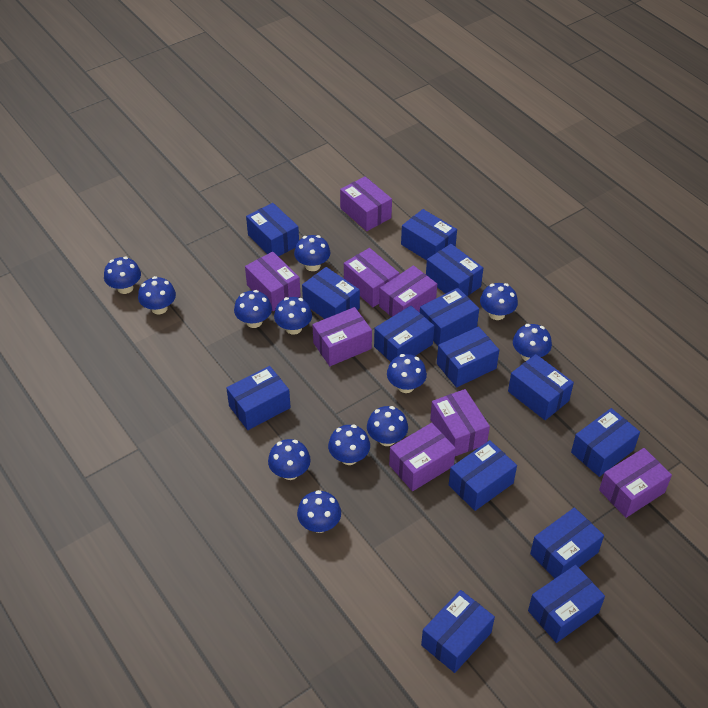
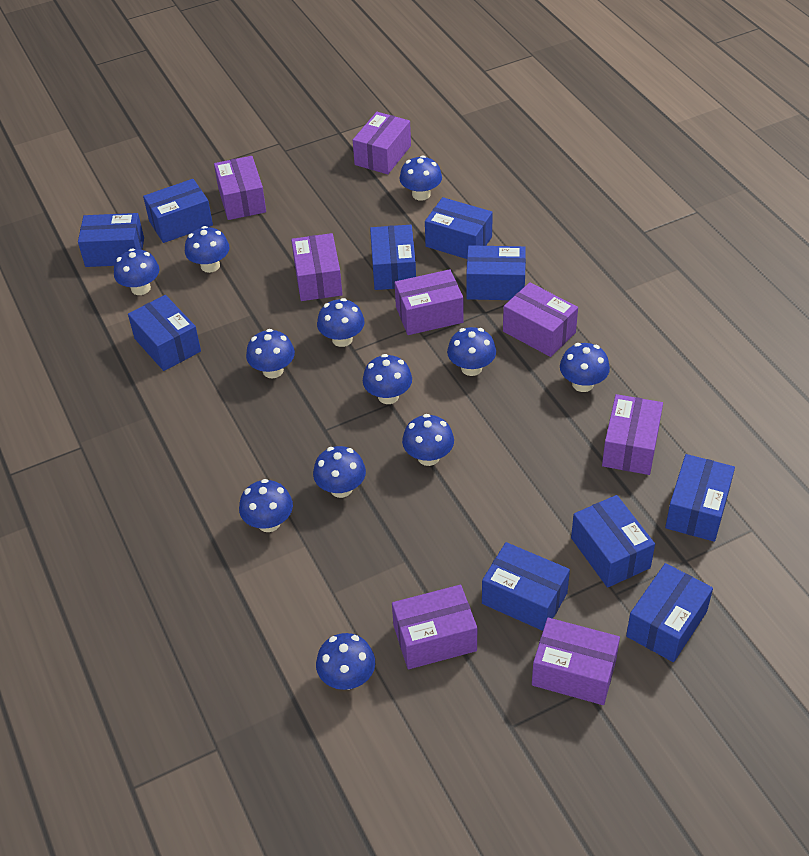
blue box: 14 -> 10

